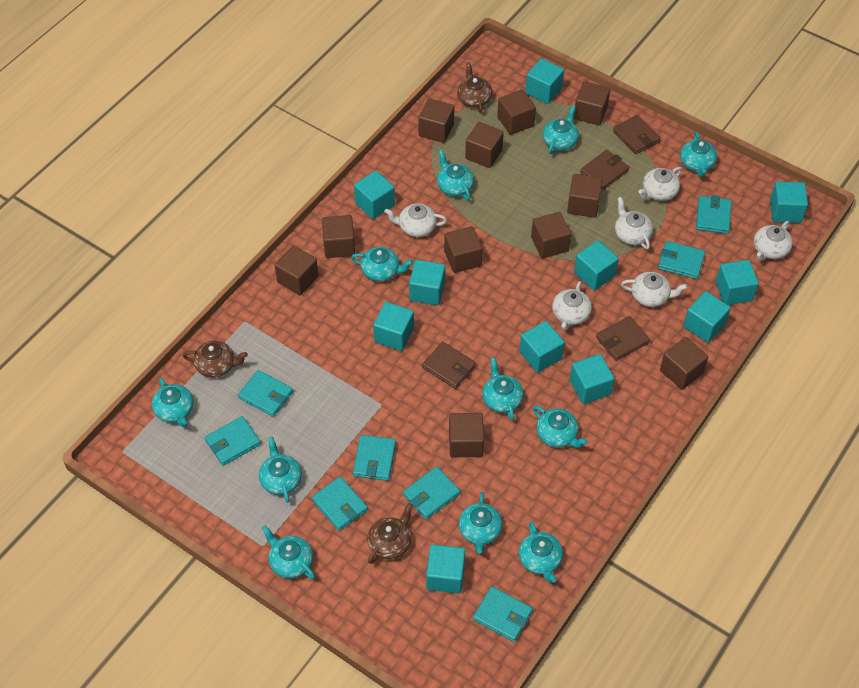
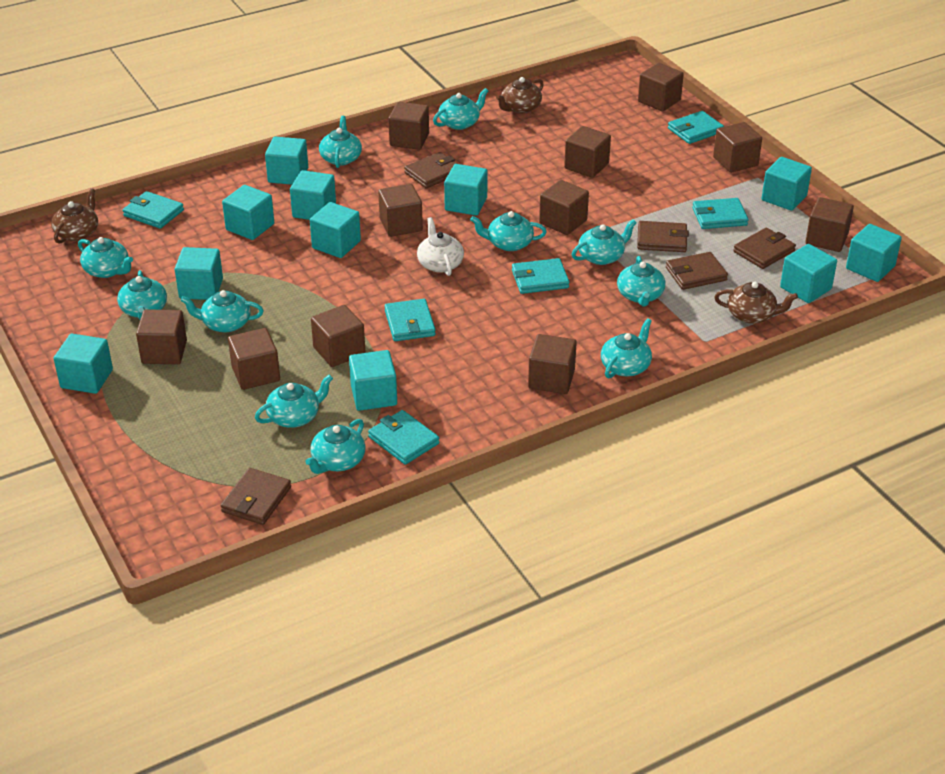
brown wallet: 4 -> 5
turquoise wallet: 8 -> 6
white teapot: 6 -> 1

